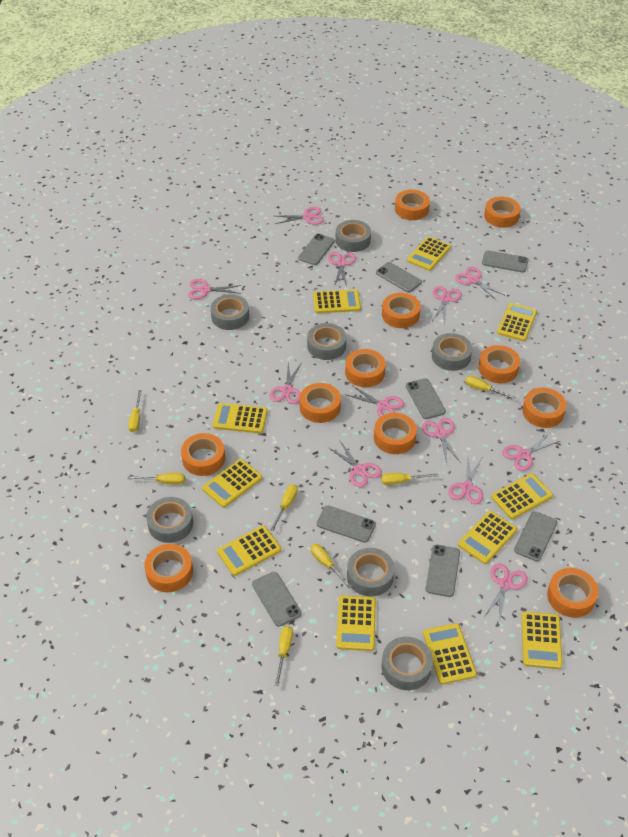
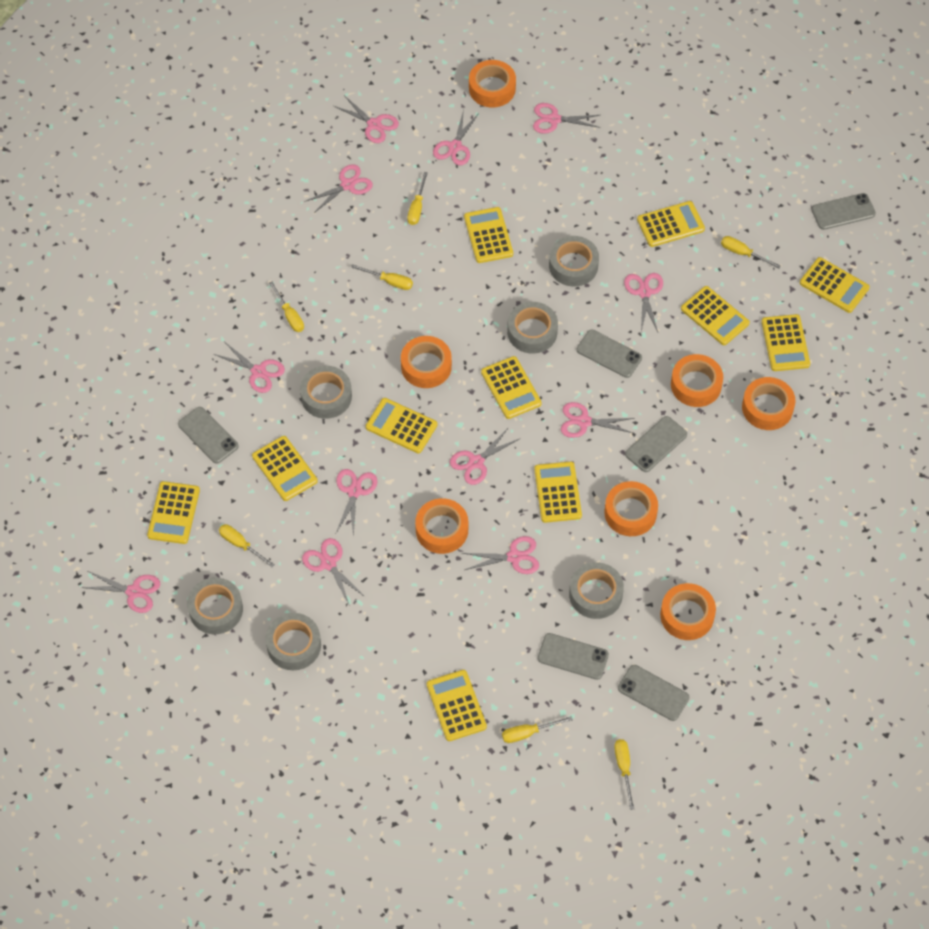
grey phone: 8 -> 6
grey tape: 7 -> 6
orange tape: 11 -> 7

